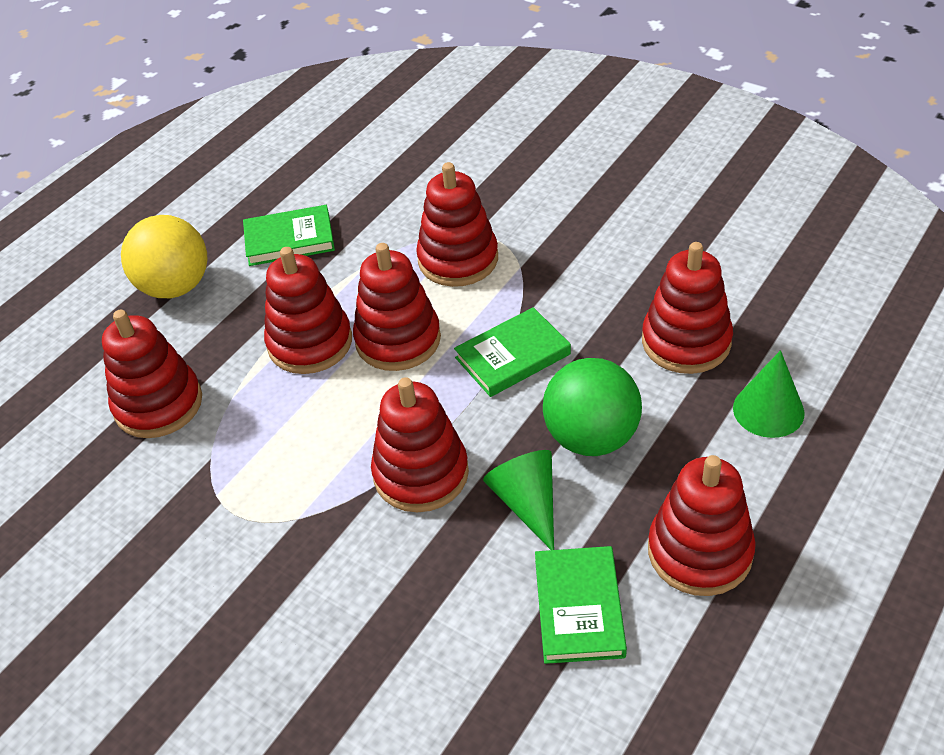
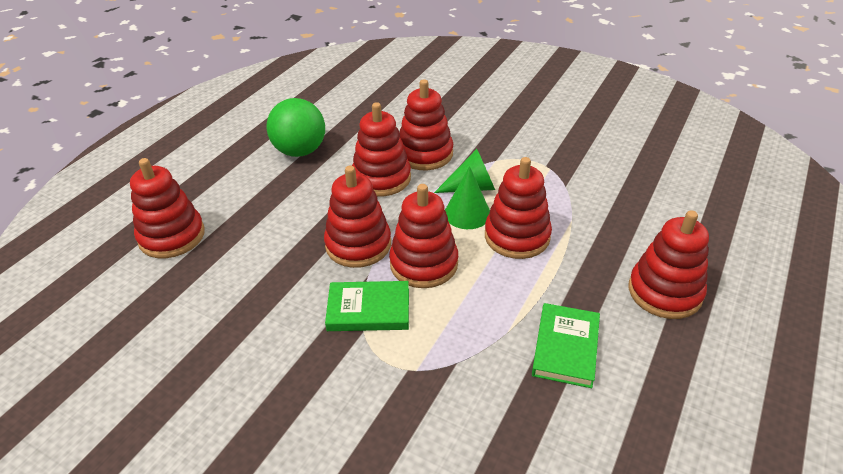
green book: 3 -> 2
yellow ball: 1 -> 0

